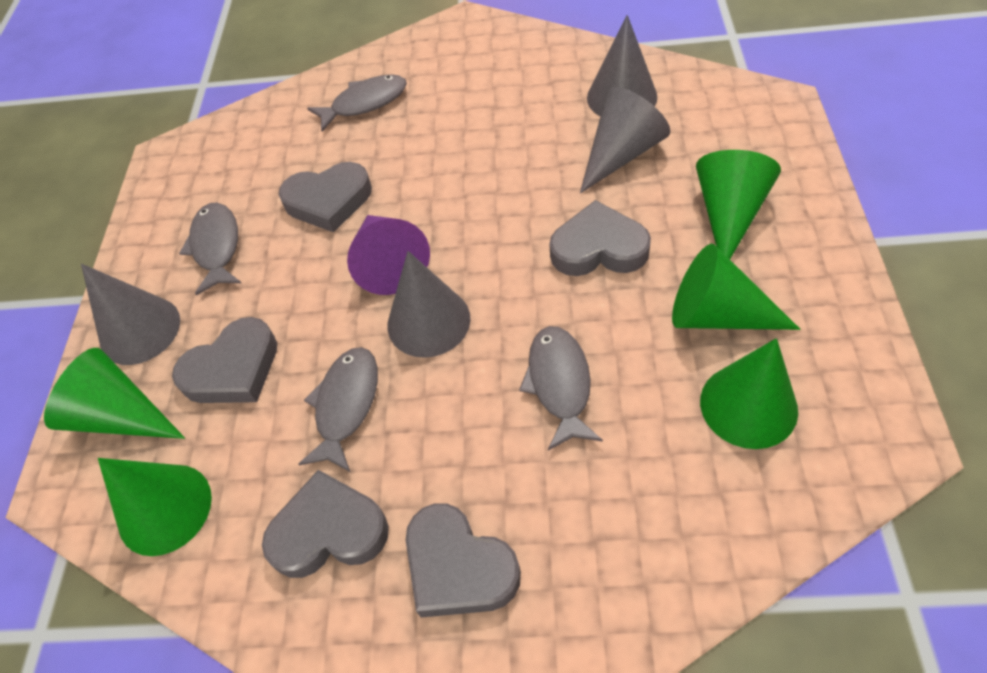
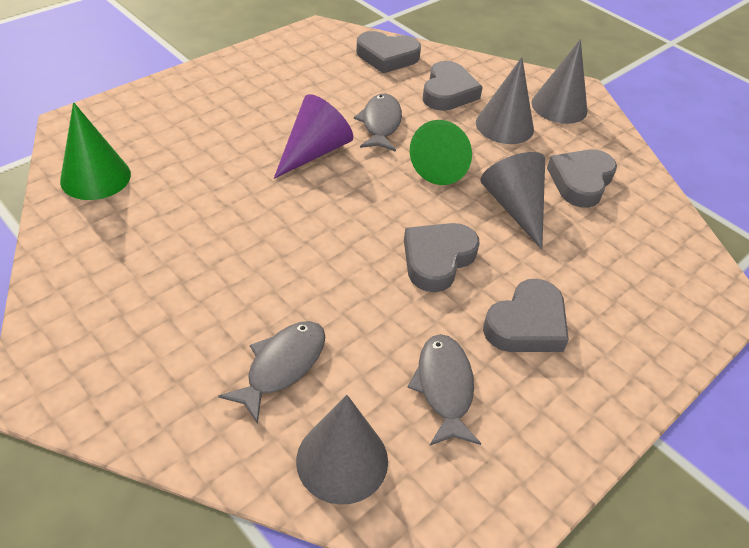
green cone: 5 -> 2
grey fish: 4 -> 3

